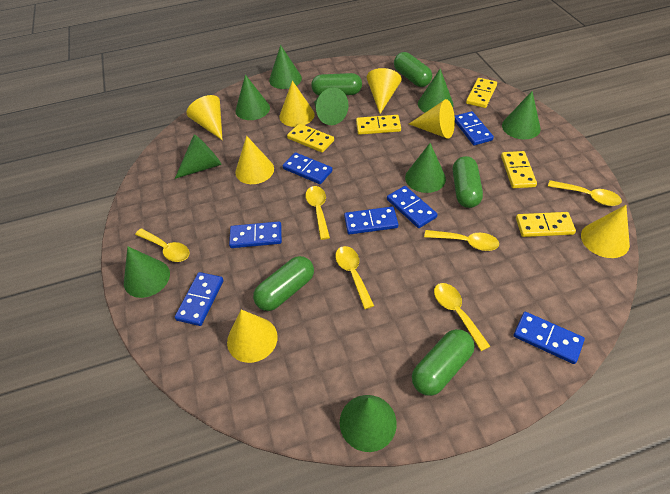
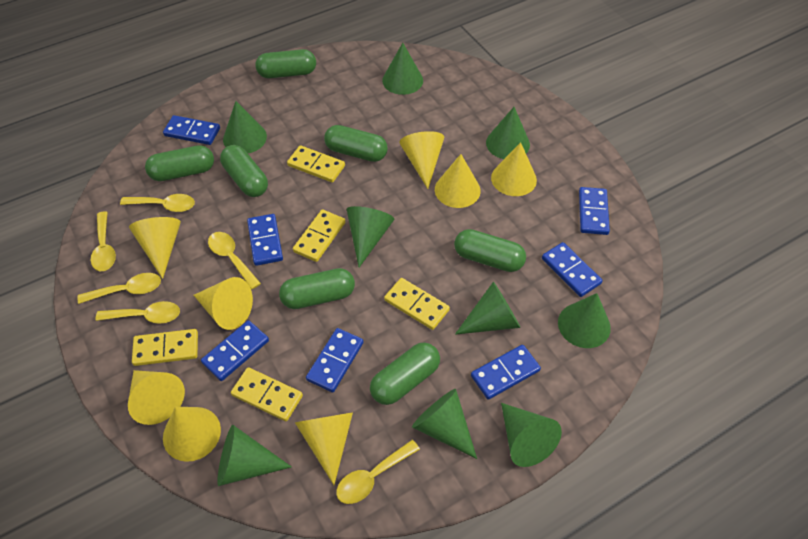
green capsule: 5 -> 7
yellow cone: 7 -> 8

